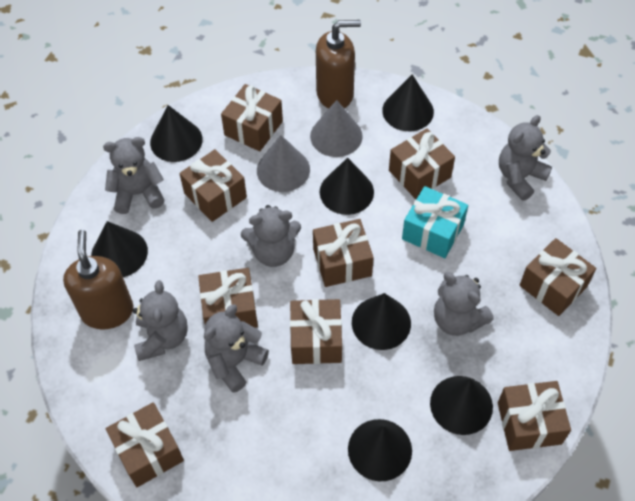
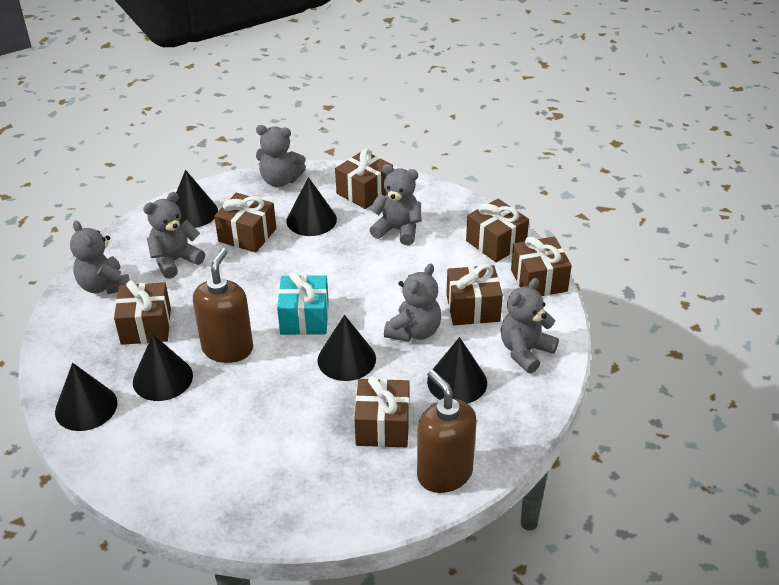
black cone: 7 -> 6
brown gift: 9 -> 7
grey cone: 2 -> 0

